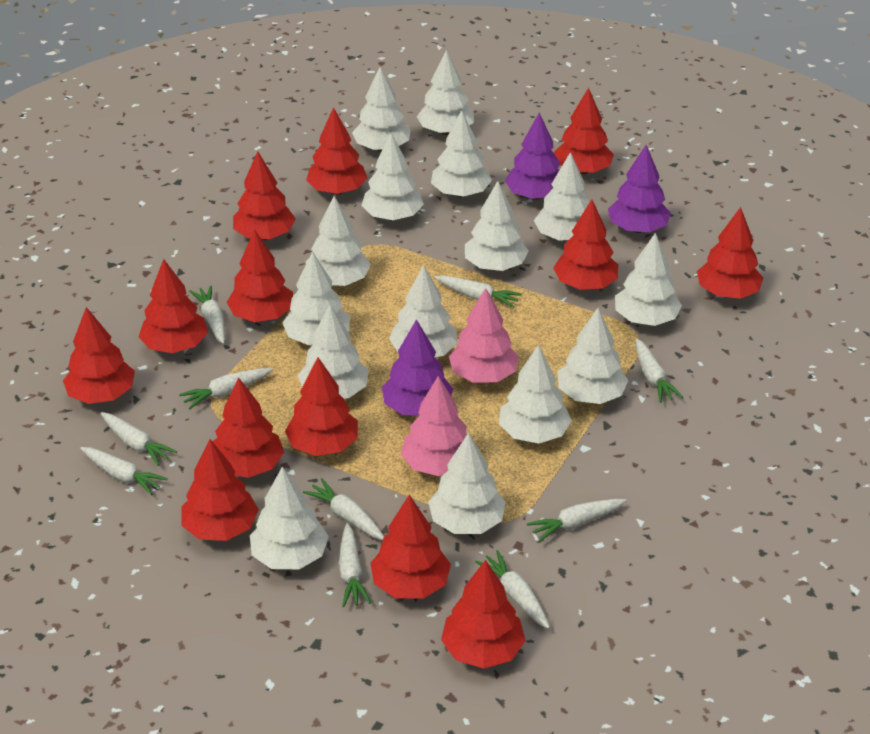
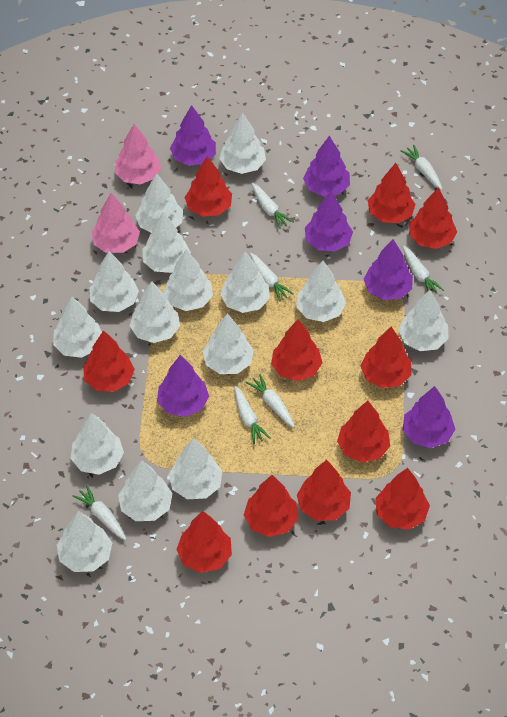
purple tree: 3 -> 6
red tree: 13 -> 11
white carrot: 10 -> 7

